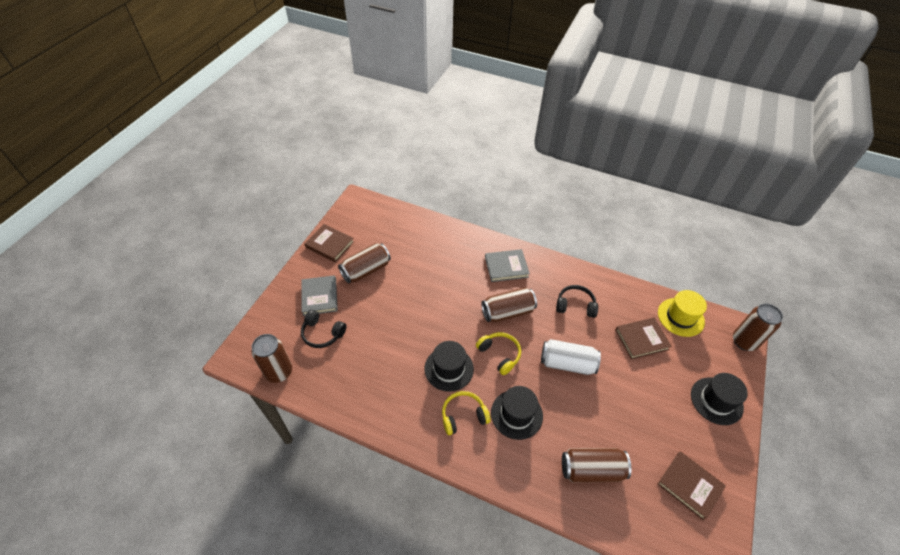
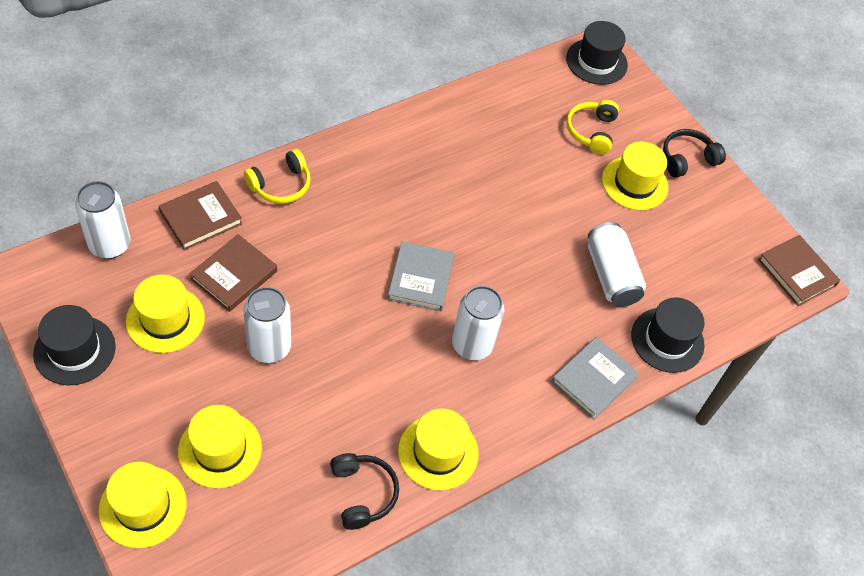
brown can: 5 -> 0
white can: 1 -> 4
yellow hat: 1 -> 5

